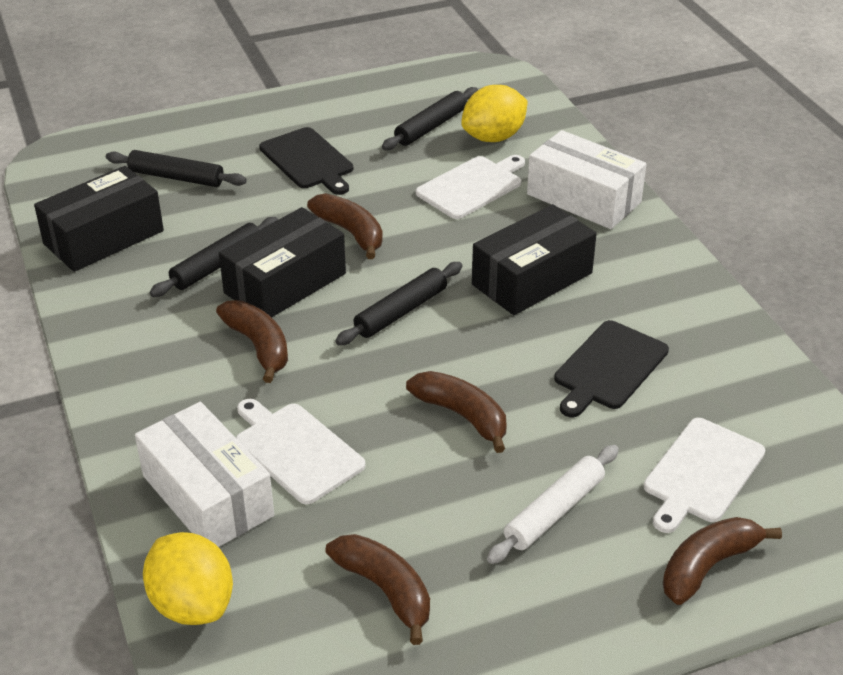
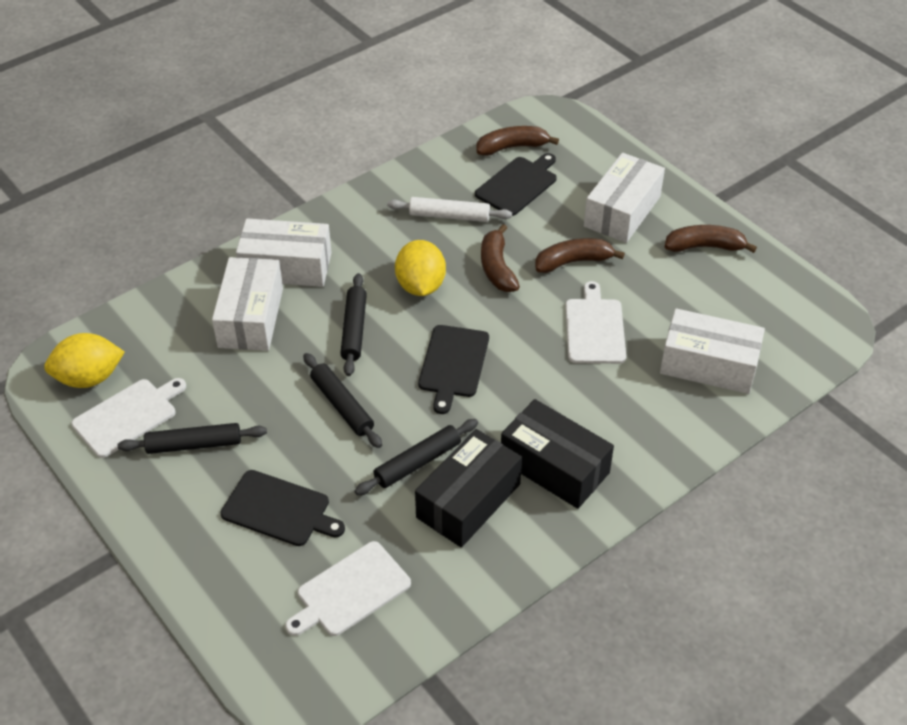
black box: 3 -> 2
black cutting board: 2 -> 3
brown banana: 5 -> 4
white box: 2 -> 4

